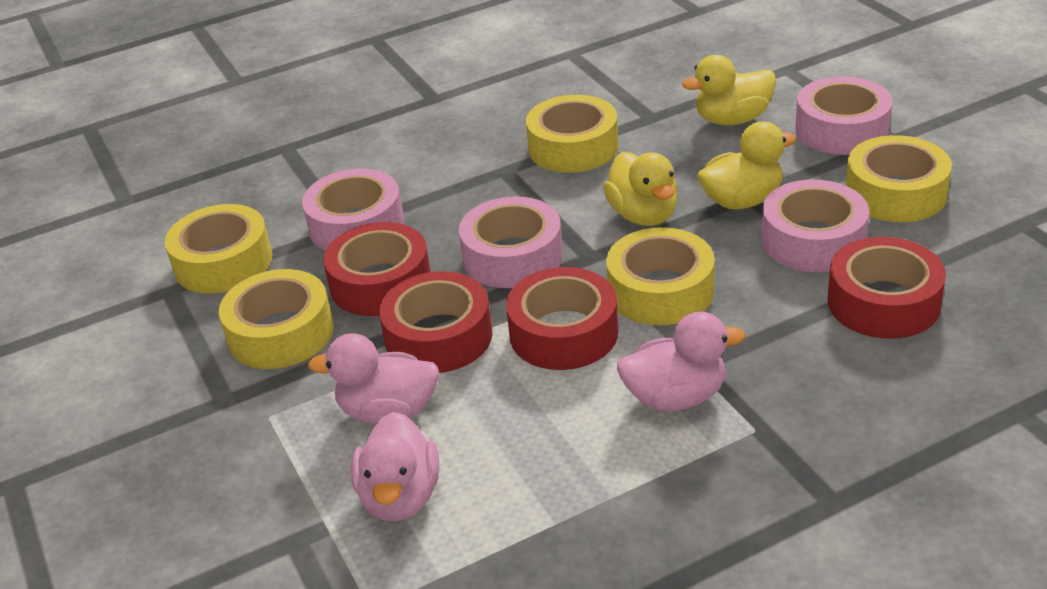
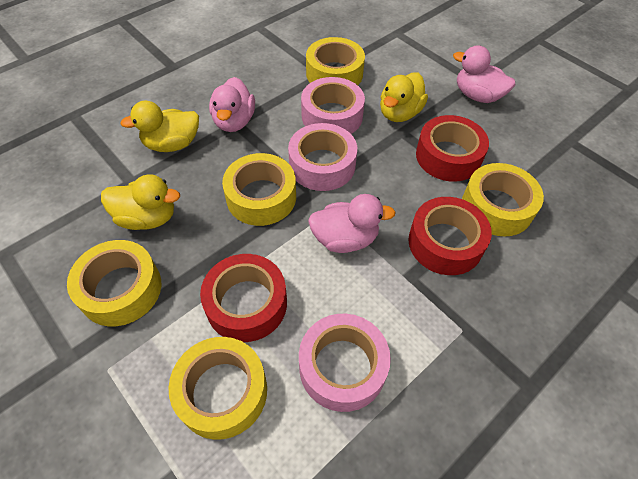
pink tape: 4 -> 3
red tape: 4 -> 3

